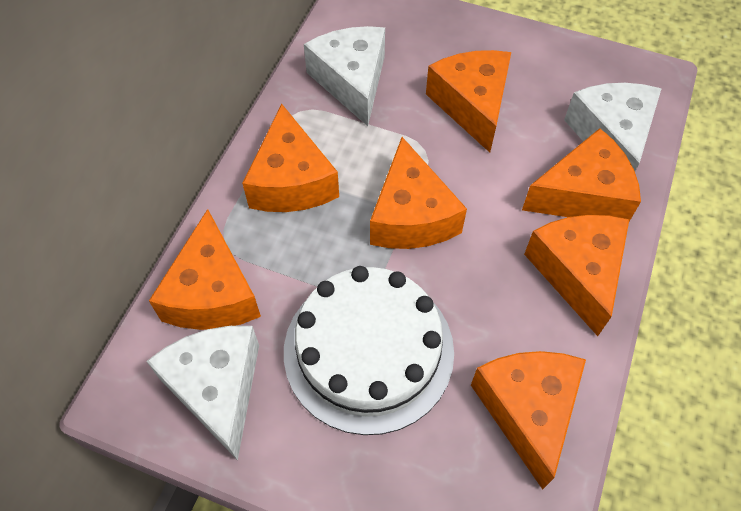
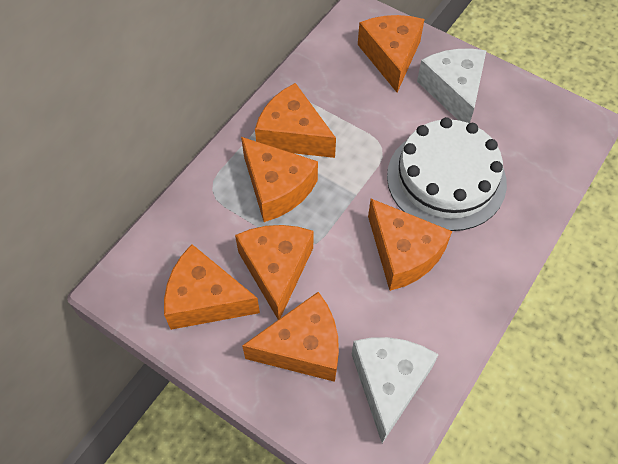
white cheese: 3 -> 2

